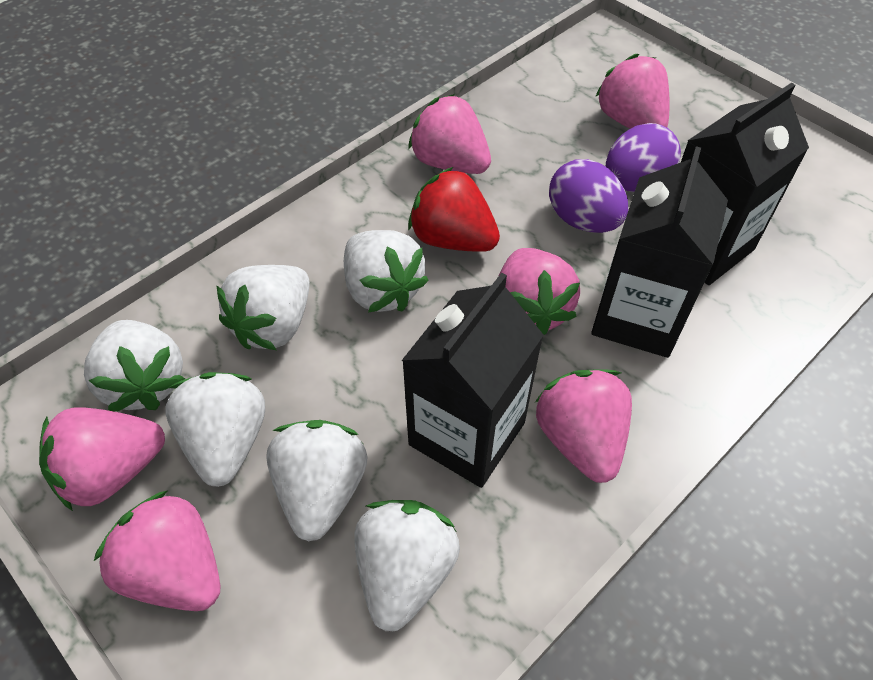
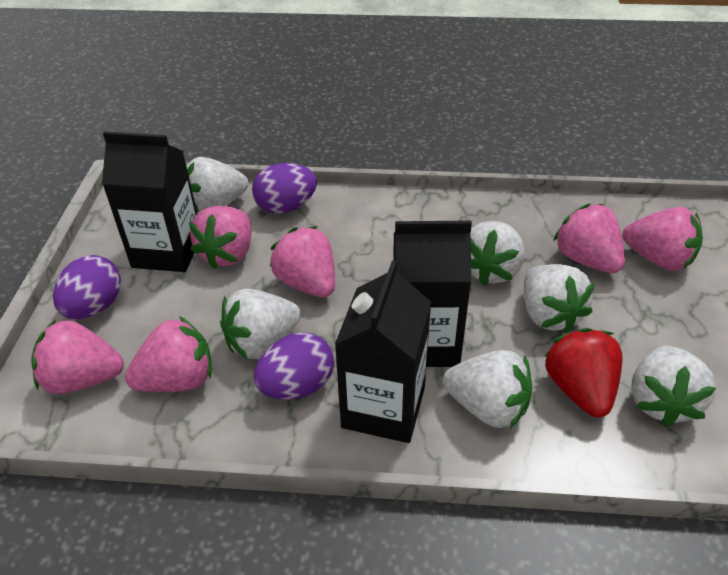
purple egg: 2 -> 3

